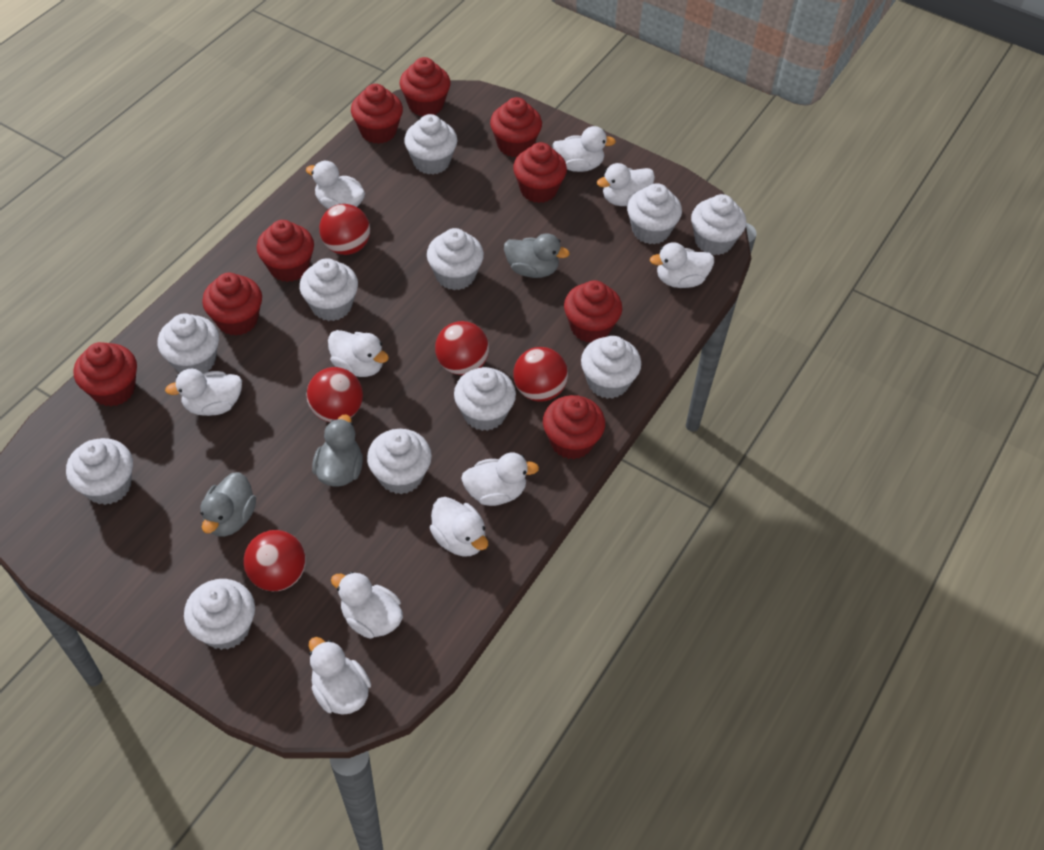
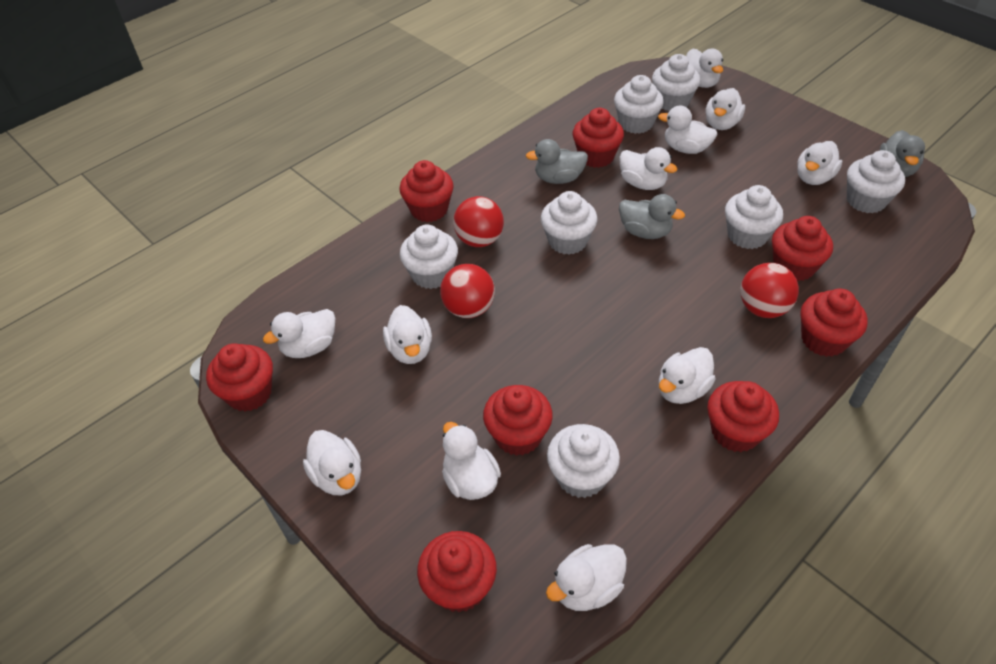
red ball: 5 -> 3
red cupcake: 9 -> 8
white cupcake: 11 -> 7
white duck: 10 -> 11

